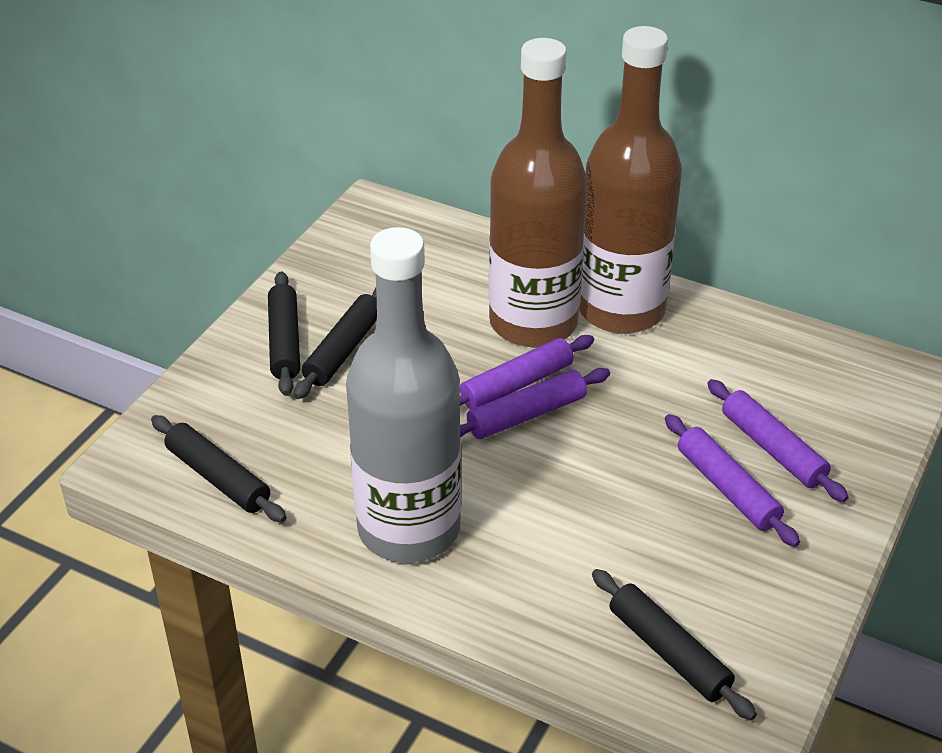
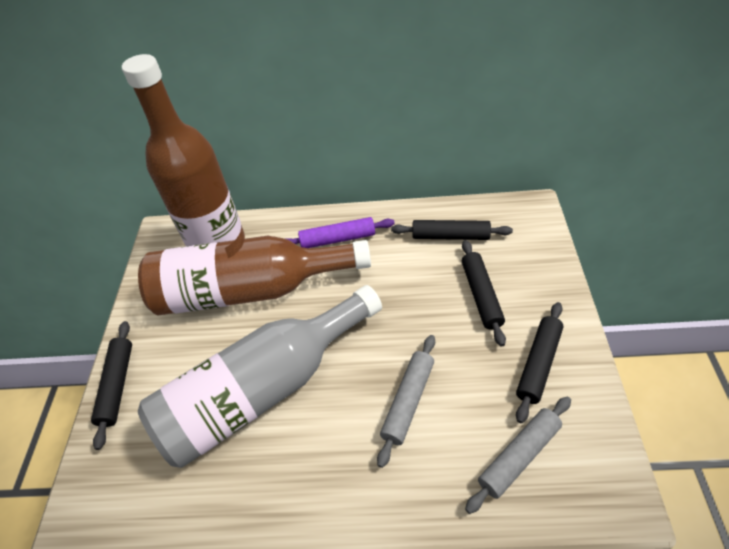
grey rolling pin: 0 -> 2
purple rolling pin: 4 -> 1

